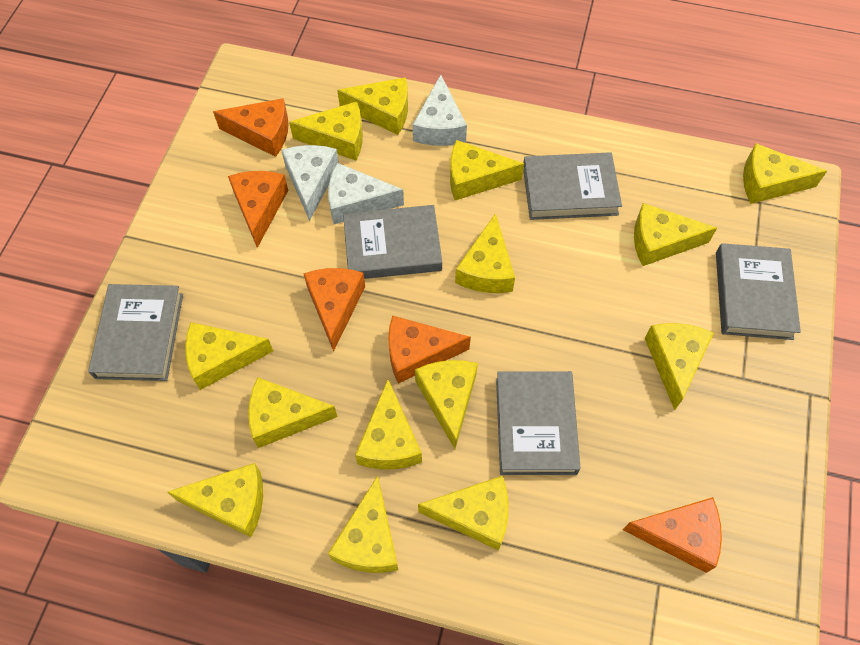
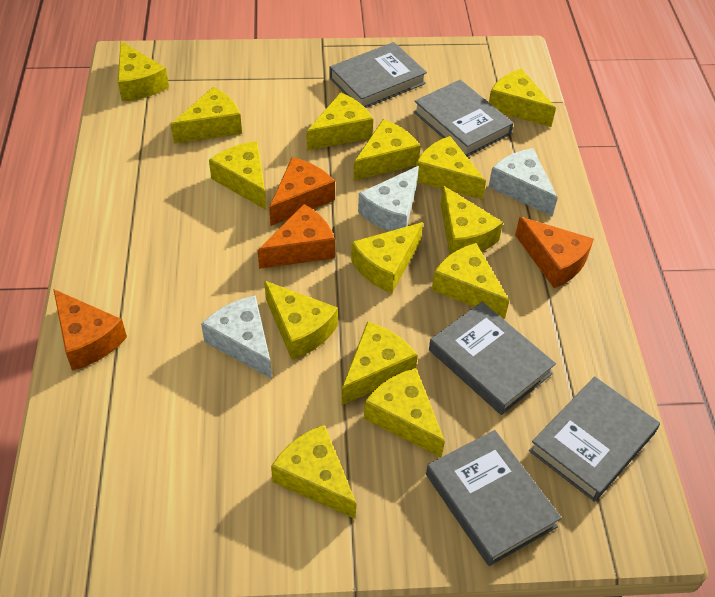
orange cheese: 5 -> 4

